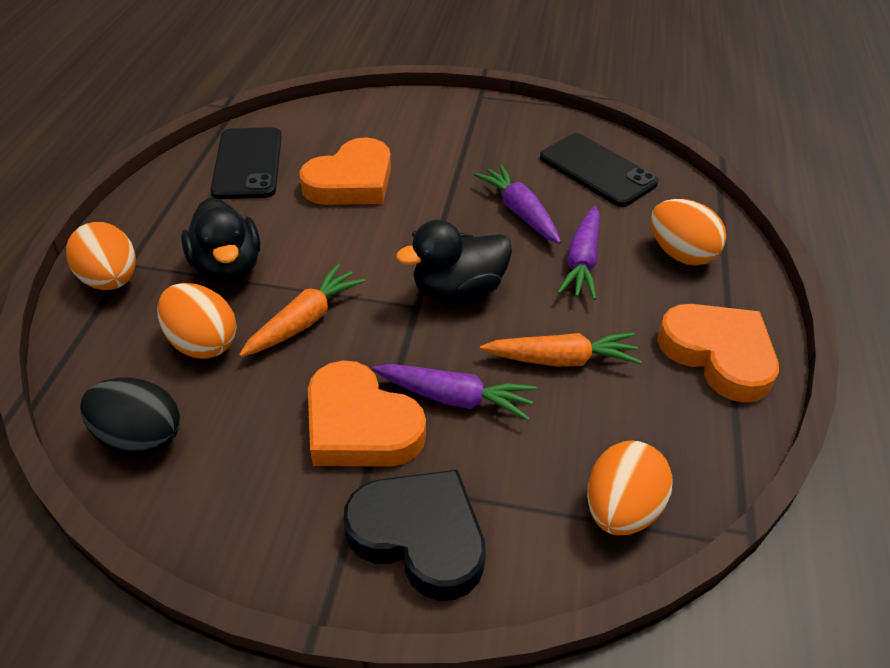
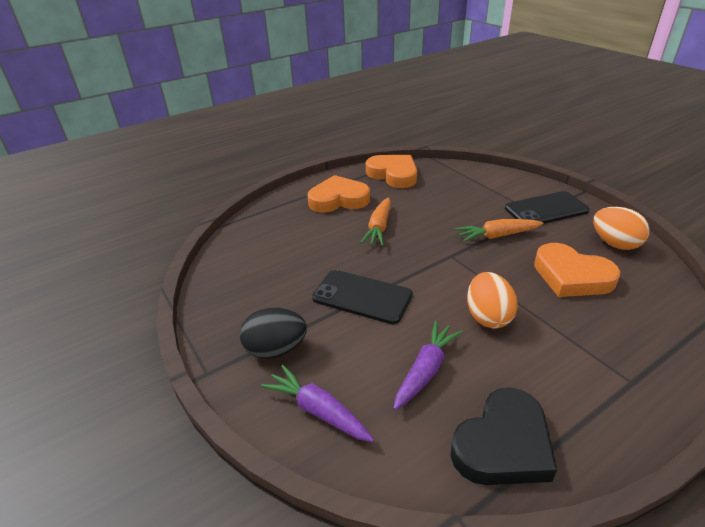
black duck: 2 -> 0
orange egg: 4 -> 2
purple carrot: 3 -> 2

